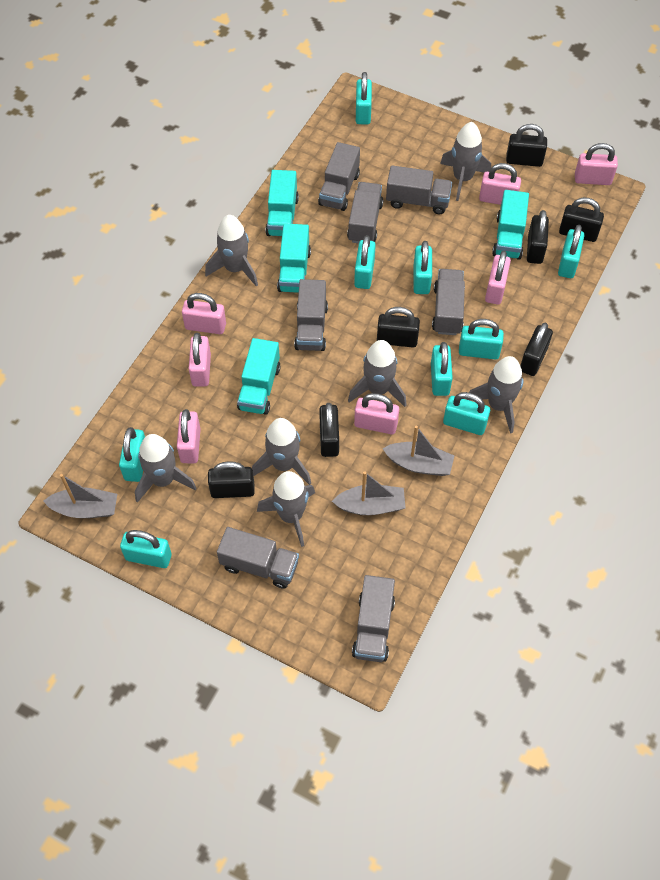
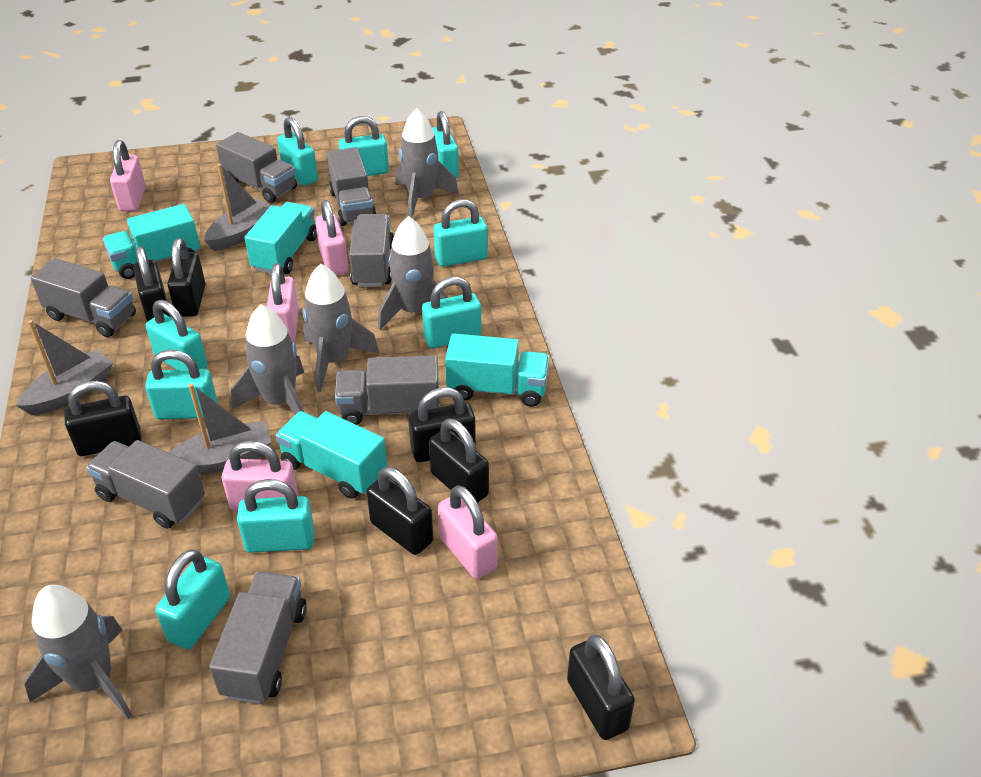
grey rocket: 7 -> 5
pink padlock: 7 -> 5

